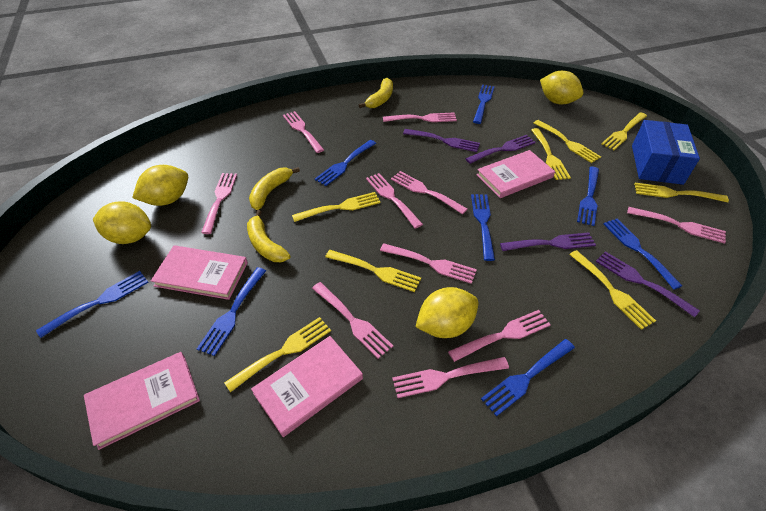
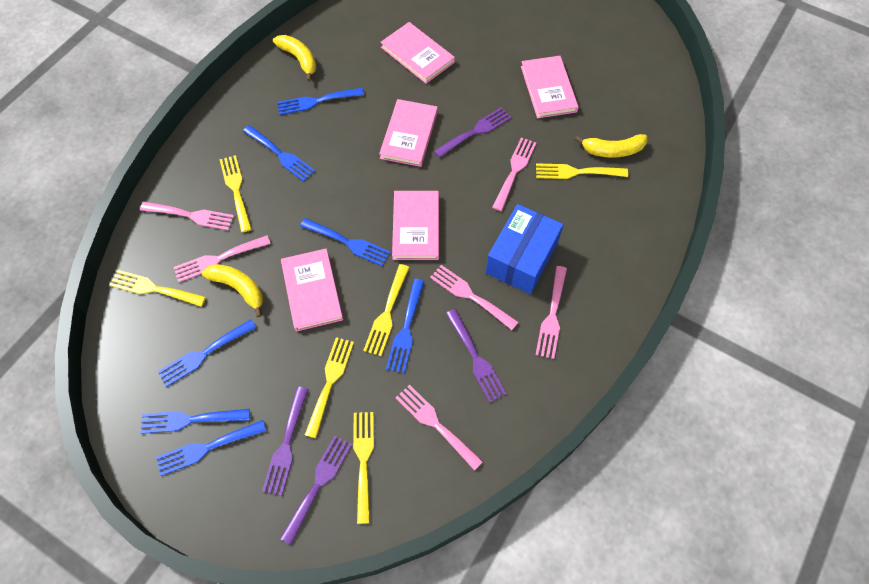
blue fork: 8 -> 7
pink book: 4 -> 5
pink fork: 10 -> 6
yellow fork: 8 -> 6
yellow lemon: 4 -> 0

